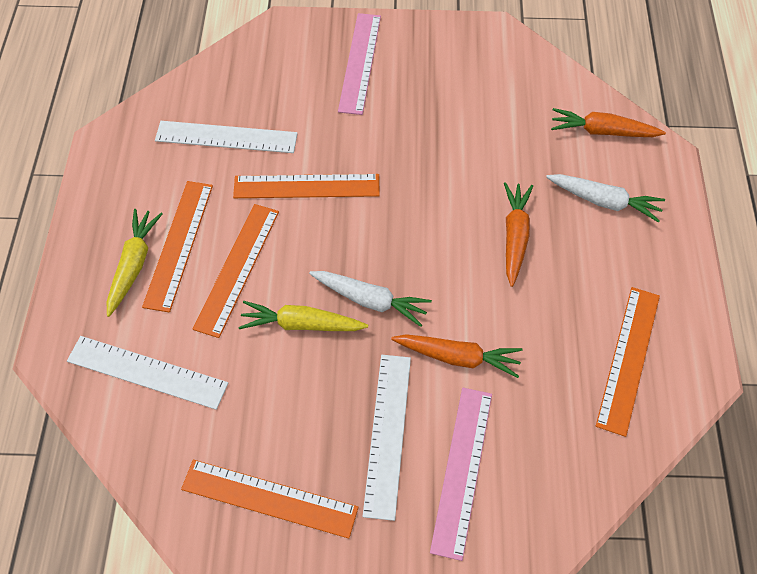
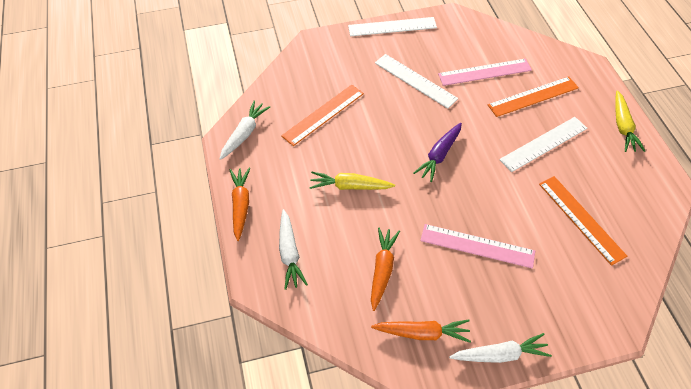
orange ruler: 5 -> 3
purple carrot: 0 -> 1
white carrot: 2 -> 3

